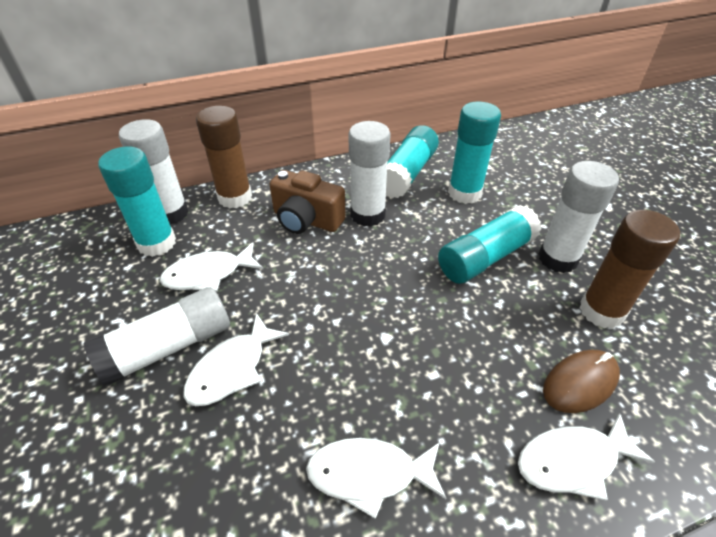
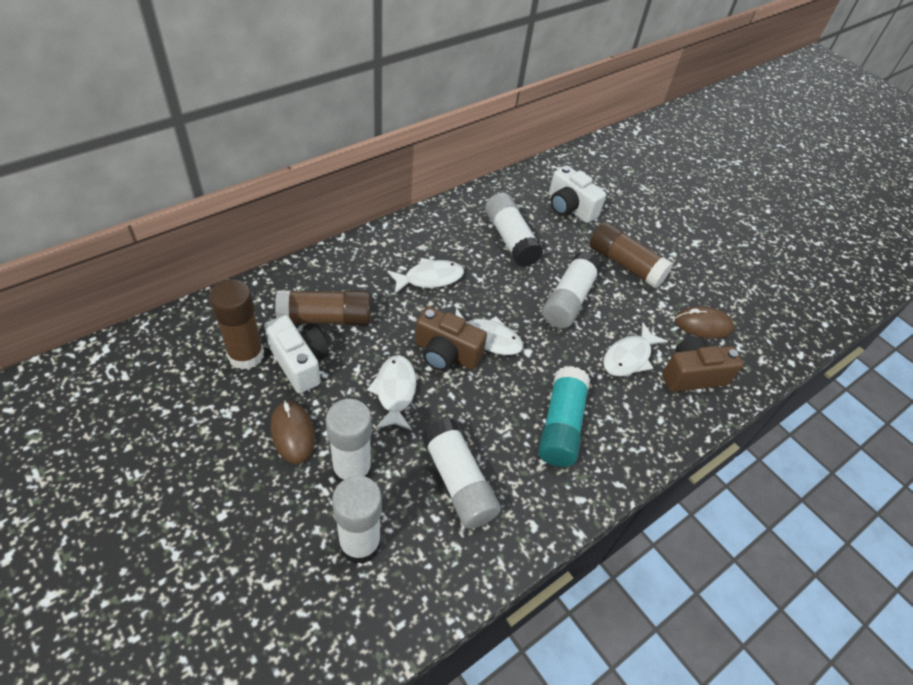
brown camera: 1 -> 2
brown glue stick: 2 -> 3
brown mouse: 1 -> 2
turquoise glue stick: 4 -> 1
white camera: 0 -> 2
white glue stick: 4 -> 5

